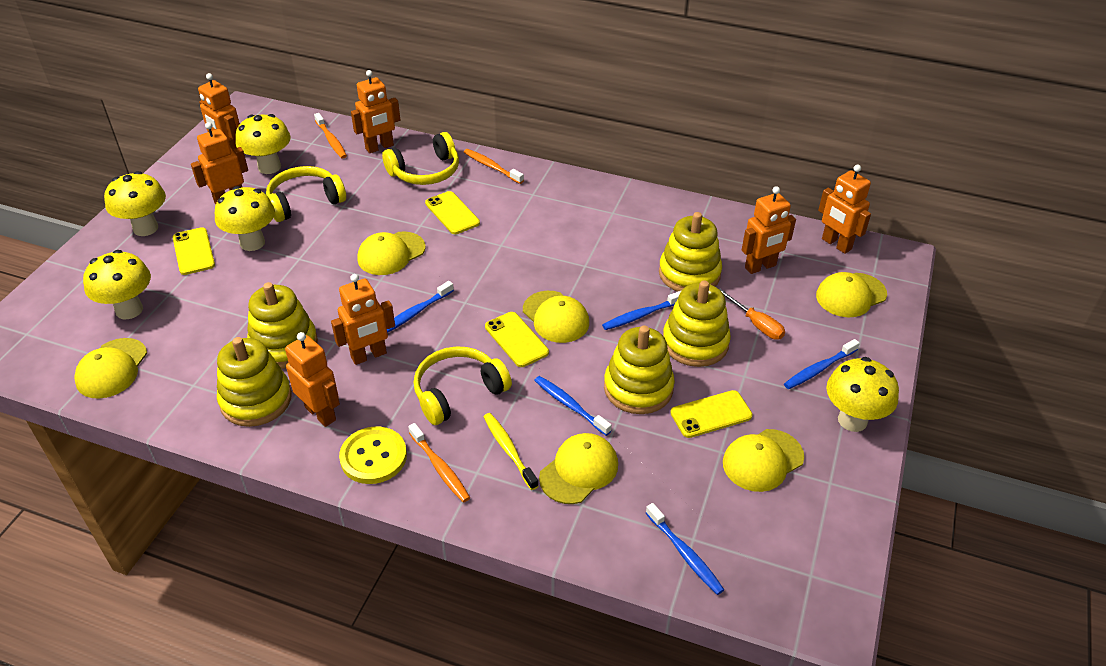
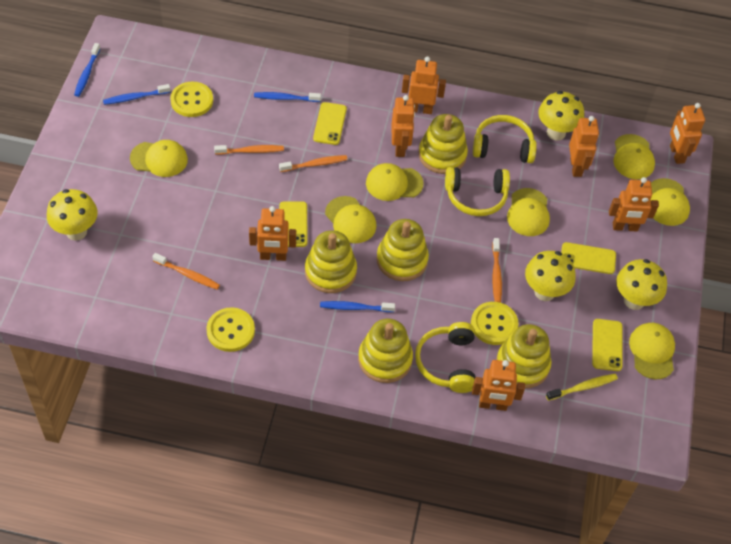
blue toothbrush: 5 -> 4
orange screwdriver: 1 -> 0
orange toothbrush: 3 -> 4
yellow button: 1 -> 3
yellow cap: 6 -> 7
yellow mushroom: 5 -> 4

